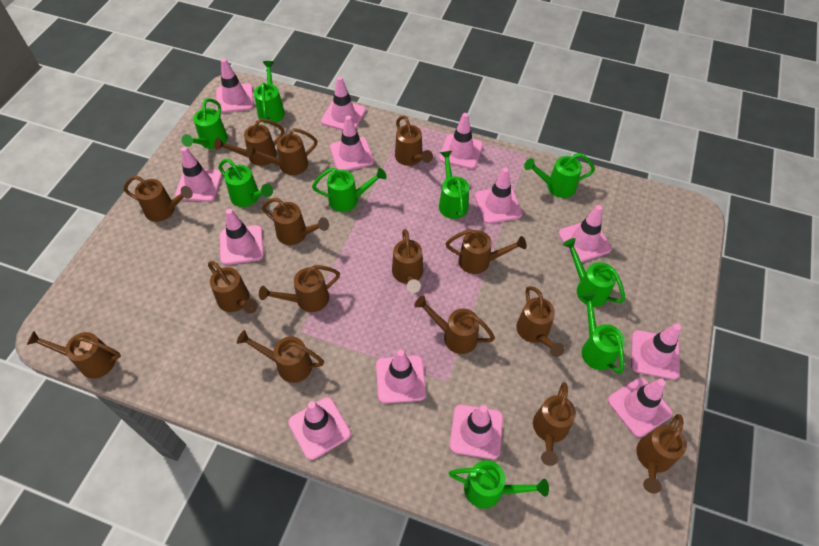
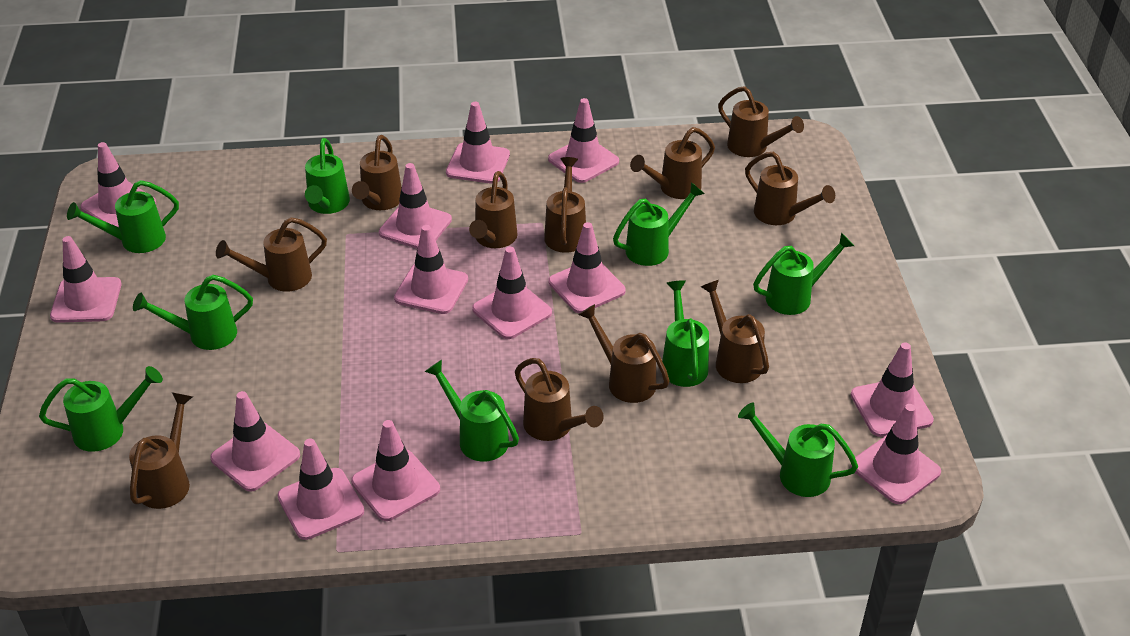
brown watering can: 15 -> 11

